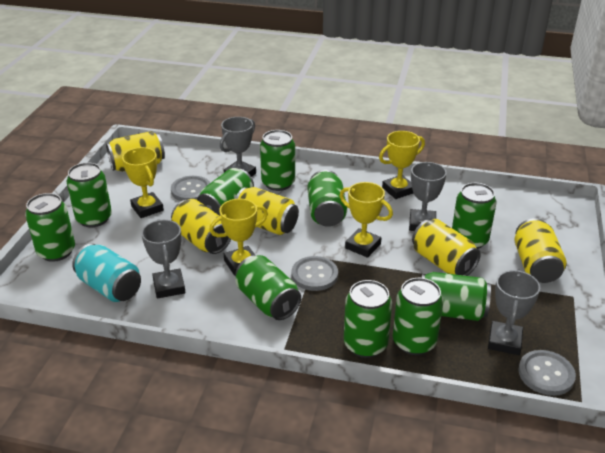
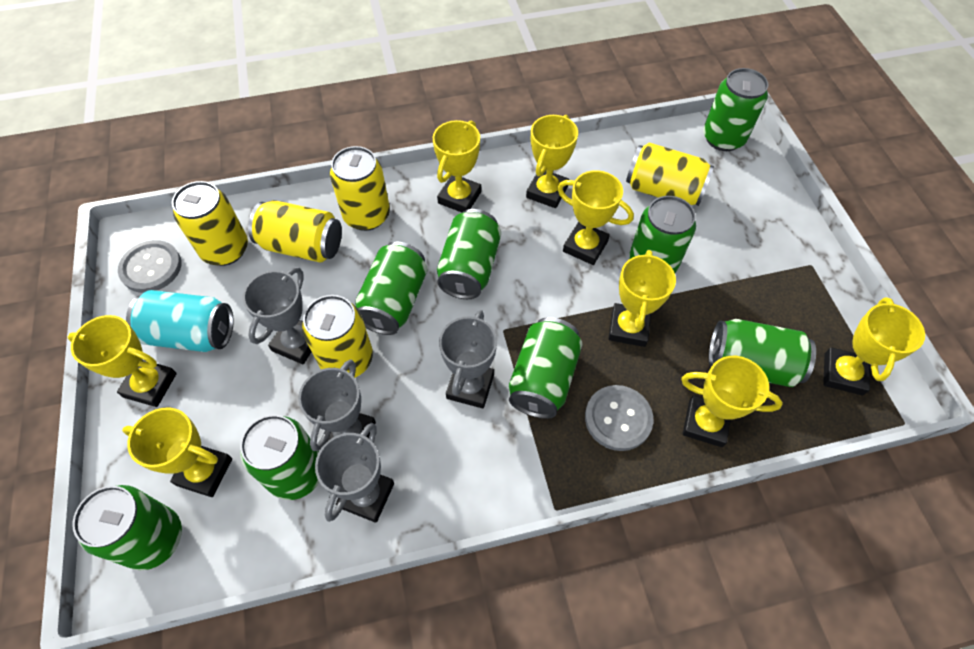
green can: 10 -> 8
grey button: 3 -> 2
yellow trophy: 4 -> 8

